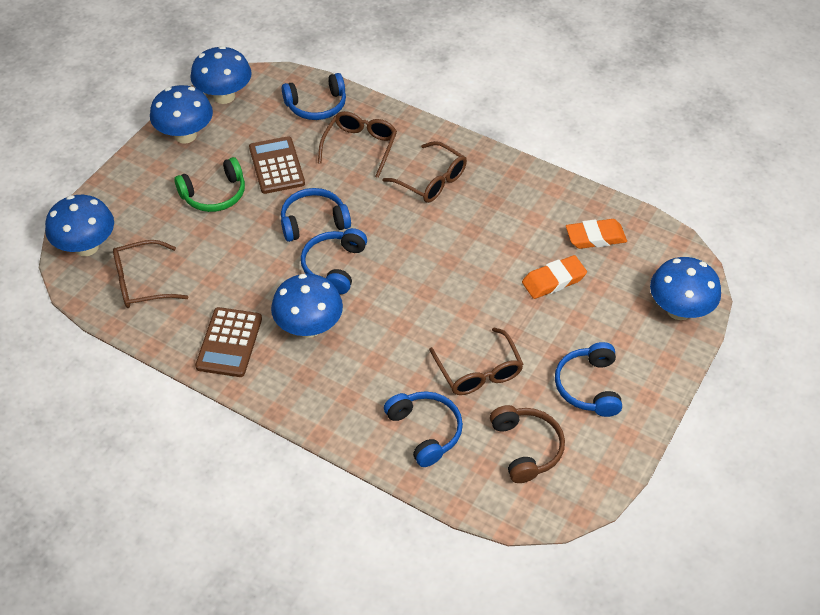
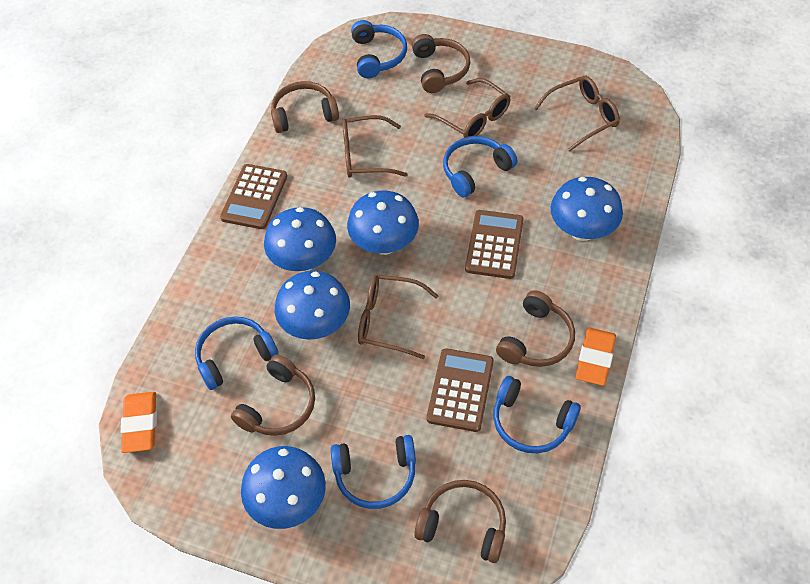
brown calculator: 2 -> 3
brown headphones: 1 -> 5
green headphones: 1 -> 0

